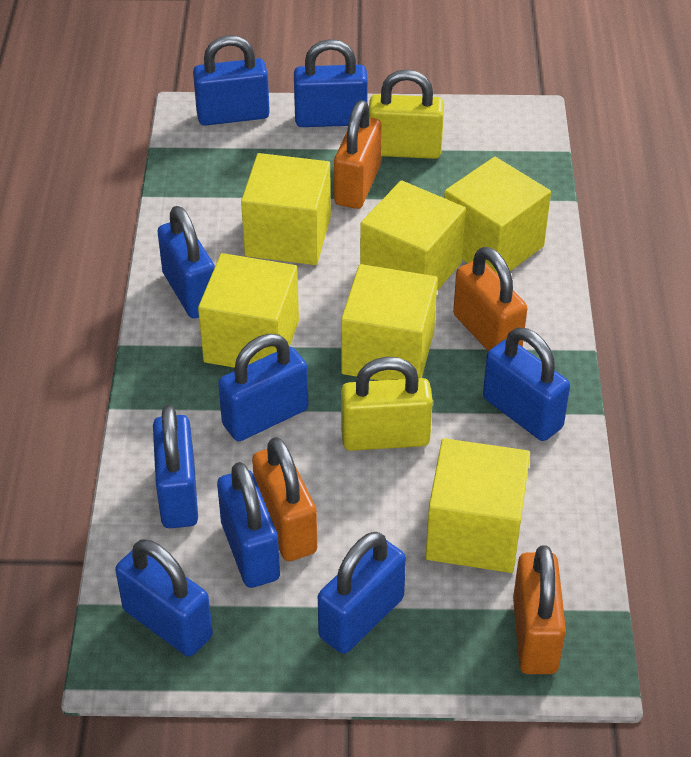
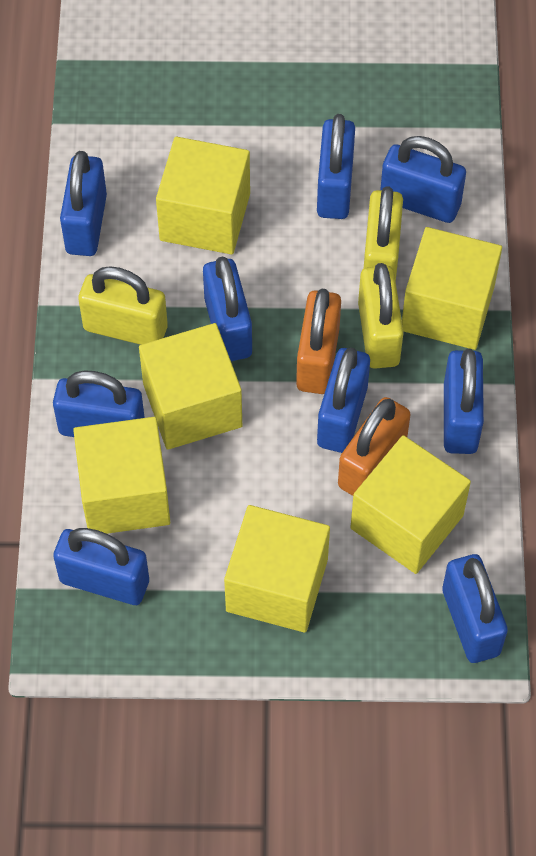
orange padlock: 4 -> 2
yellow padlock: 2 -> 3

